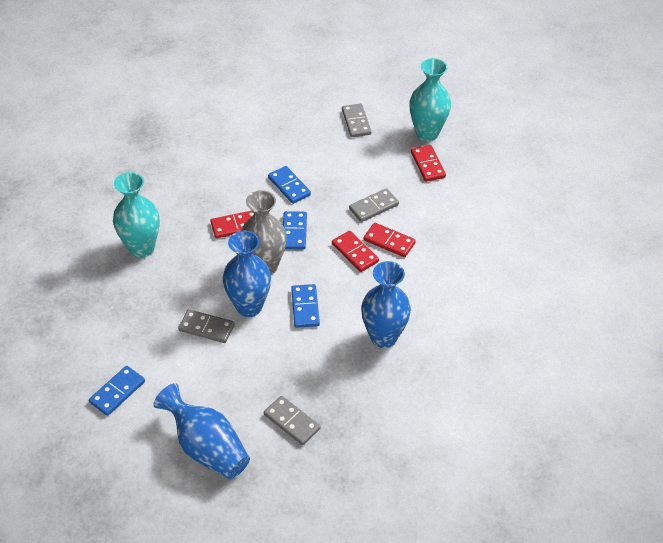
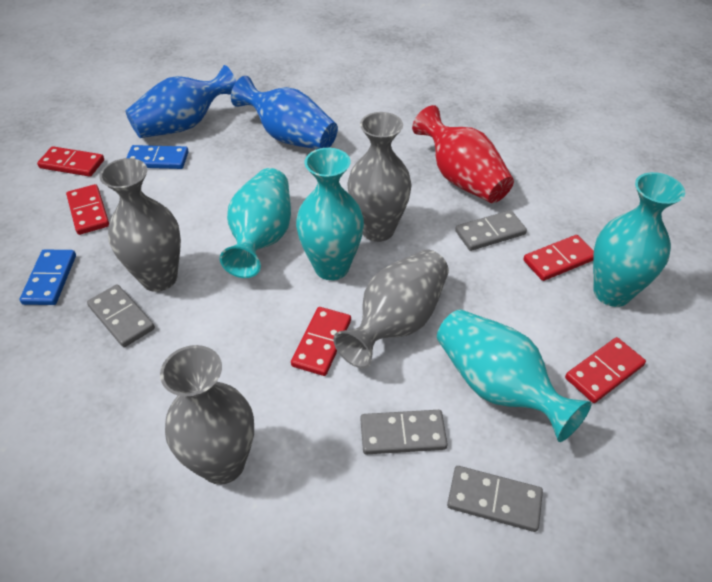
blue domino: 4 -> 2
blue vase: 3 -> 2
grey vase: 1 -> 4
red domino: 4 -> 5
red vase: 0 -> 1
turquoise vase: 2 -> 4

